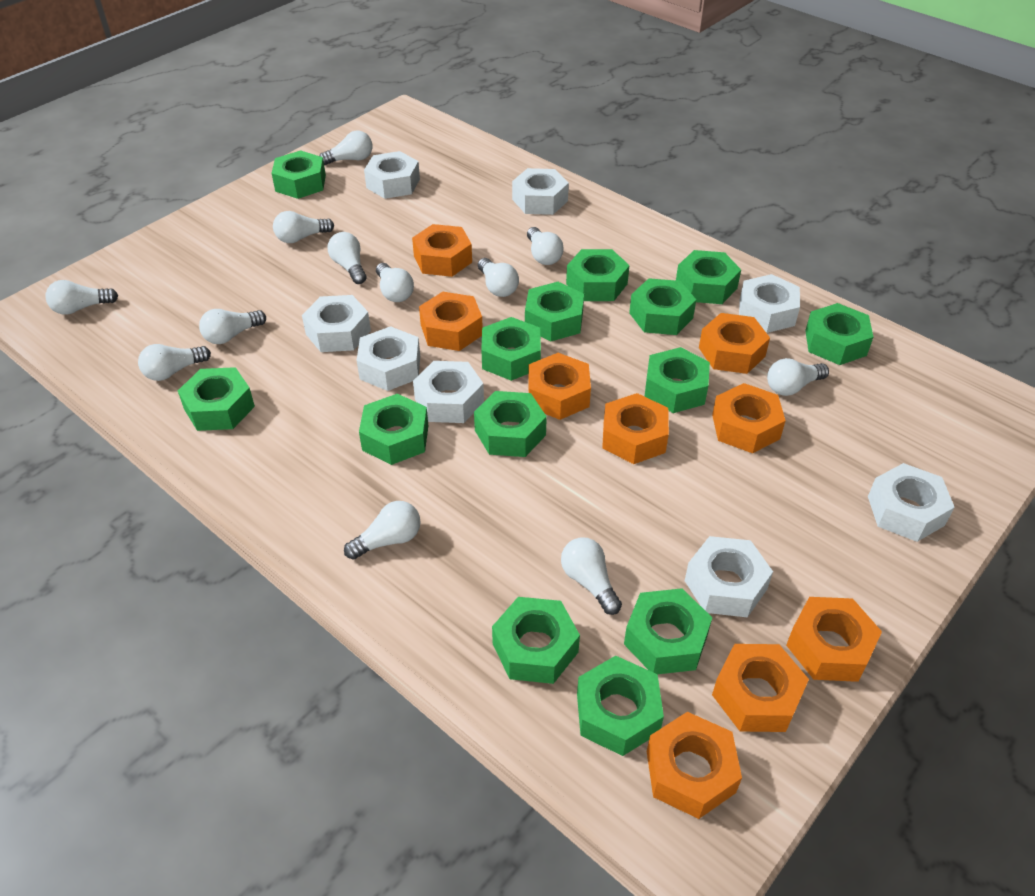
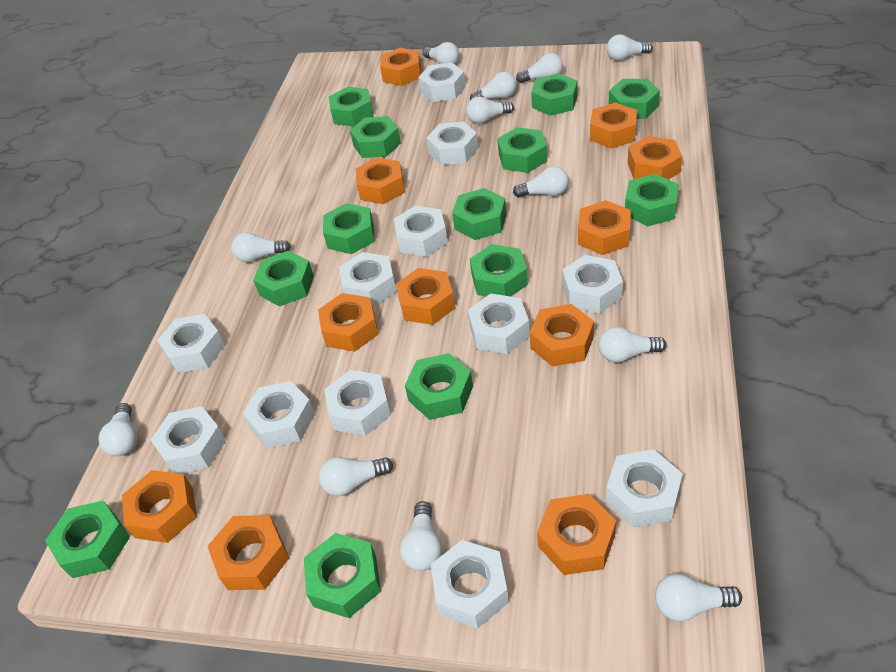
green nut: 14 -> 13
orange nut: 9 -> 11
white nut: 8 -> 12

